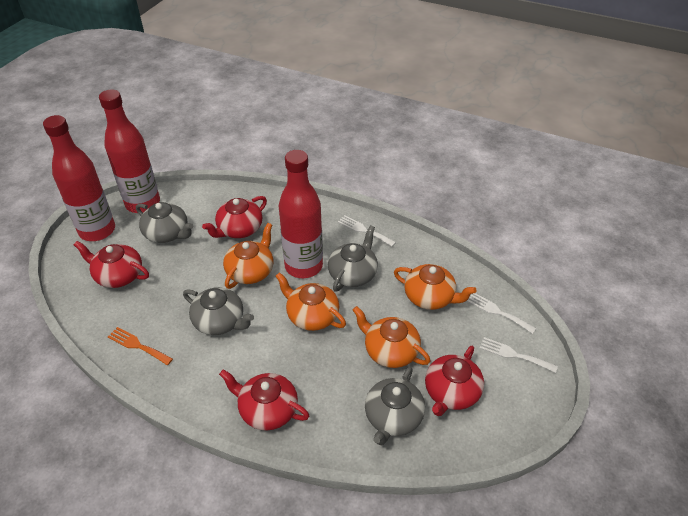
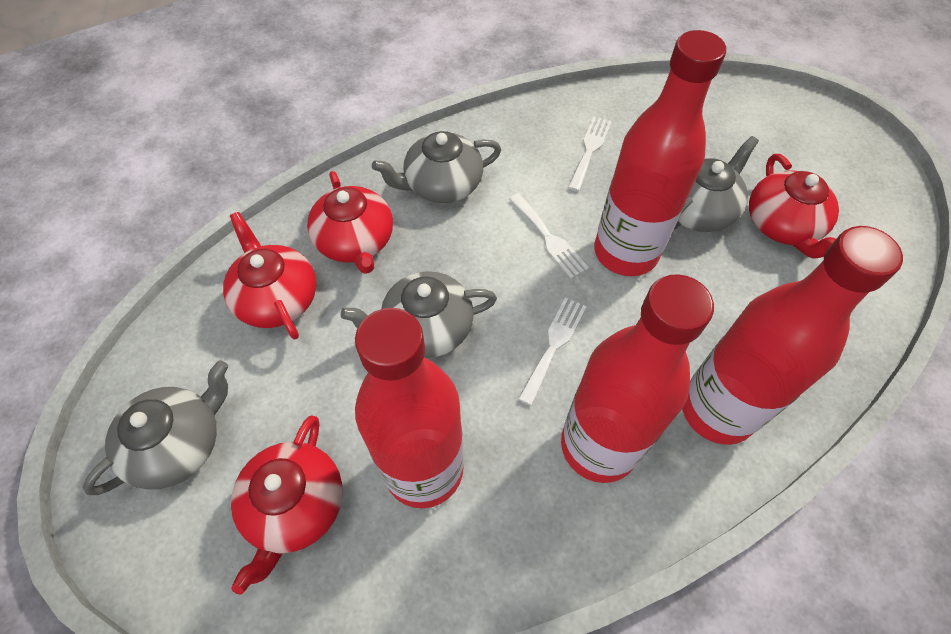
orange fork: 1 -> 0
orange teapot: 4 -> 0
red bottle: 3 -> 4

